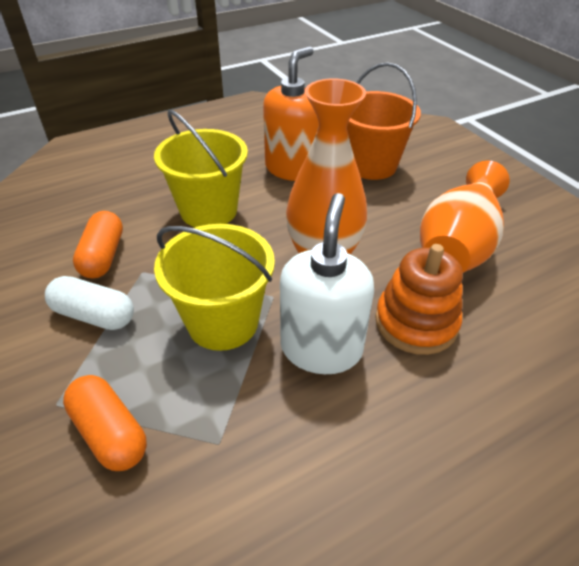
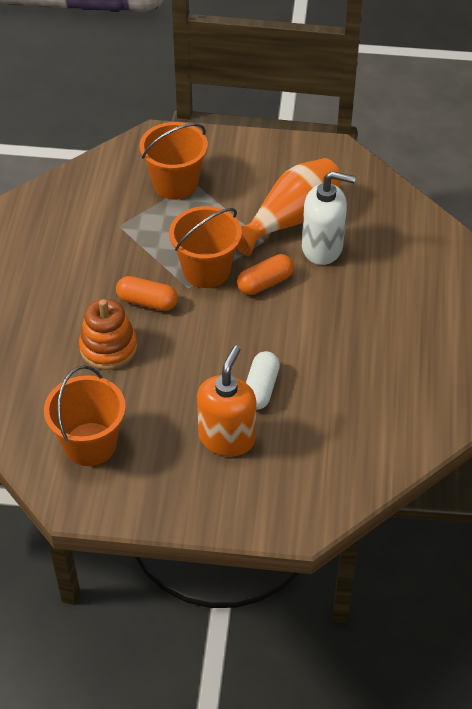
orange bucket: 1 -> 3
orange vase: 2 -> 1
yellow bucket: 2 -> 0

